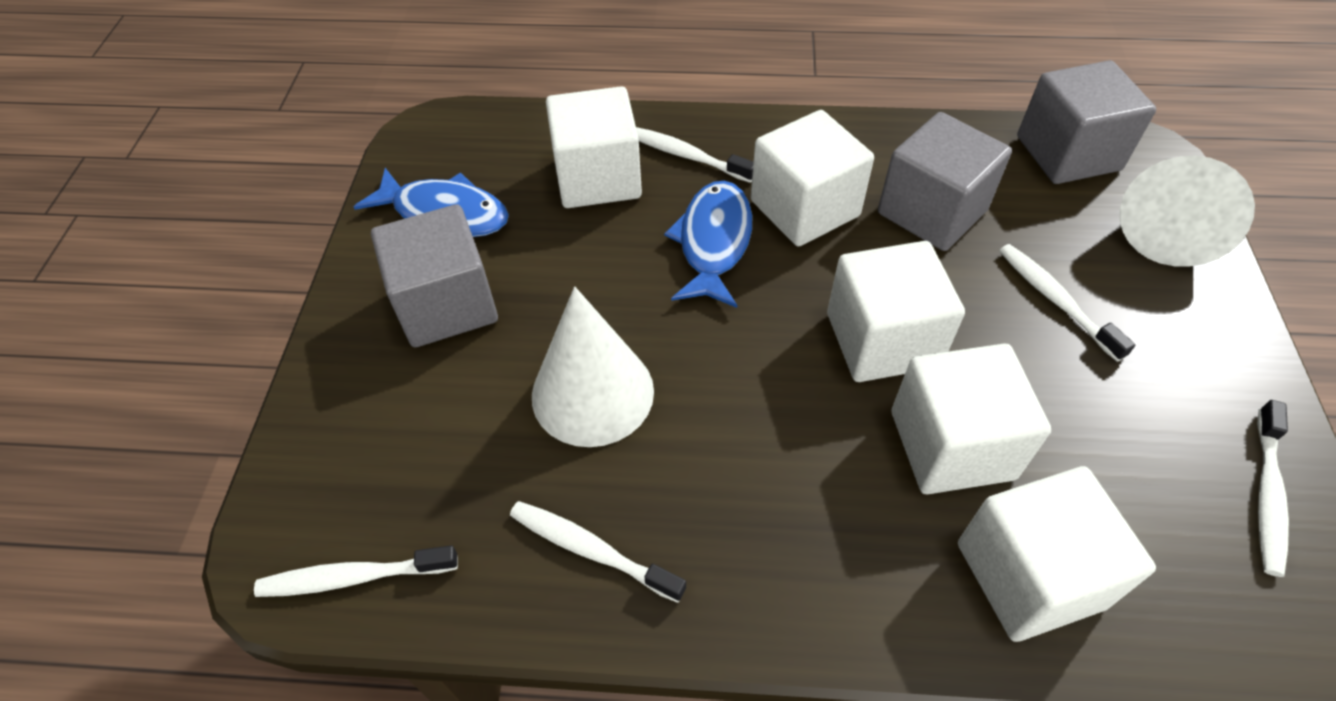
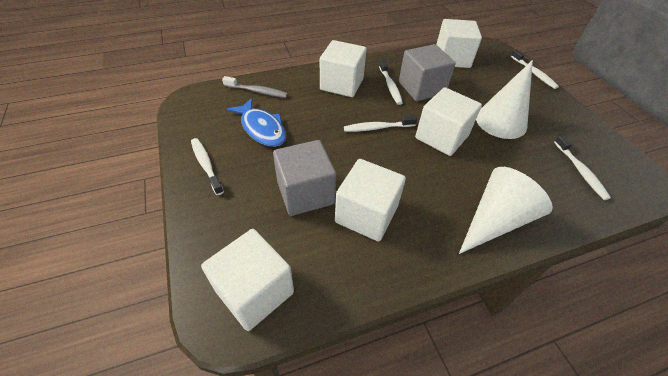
blue fish: 2 -> 1
grey cube: 3 -> 2
grey toothbrush: 0 -> 1

